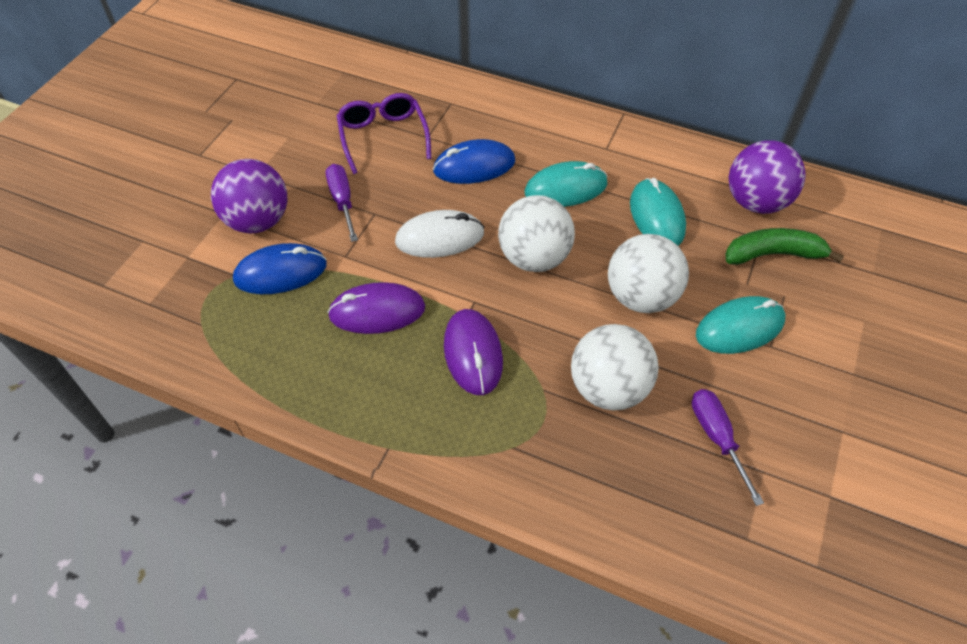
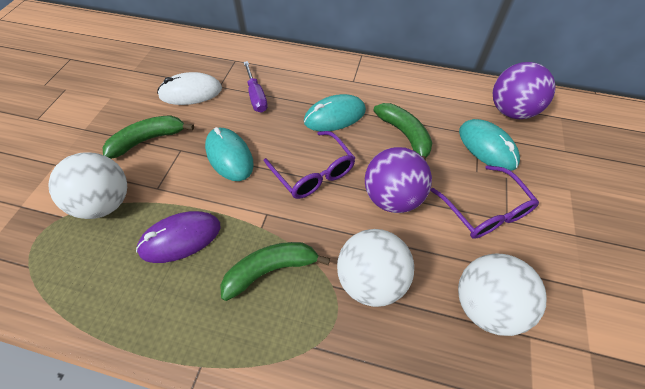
blue mouse: 2 -> 0
green banana: 1 -> 3
purple glasses: 1 -> 2
purple mouse: 2 -> 1
purple screwdriver: 2 -> 1

